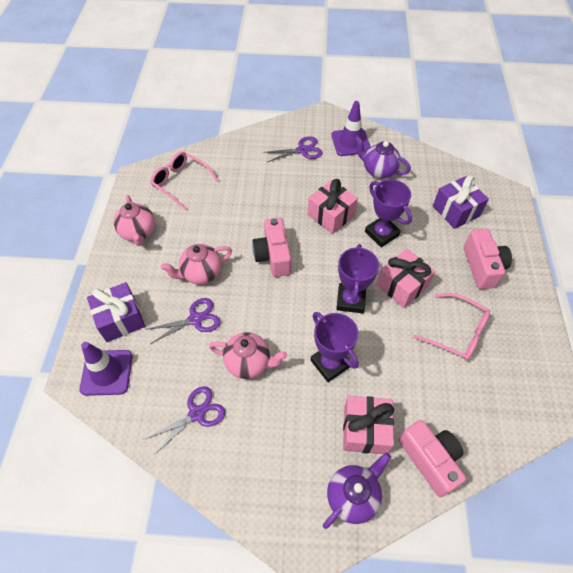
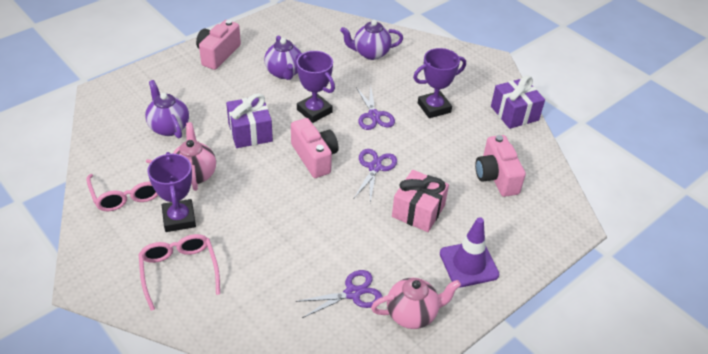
pink gift: 3 -> 1
pink teapot: 3 -> 2
purple teapot: 2 -> 3
purple traffic cone: 2 -> 1

